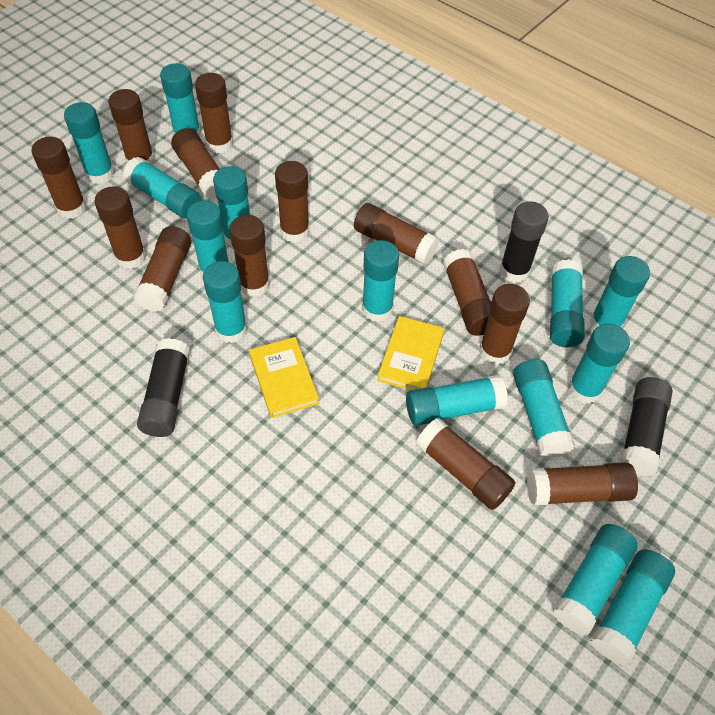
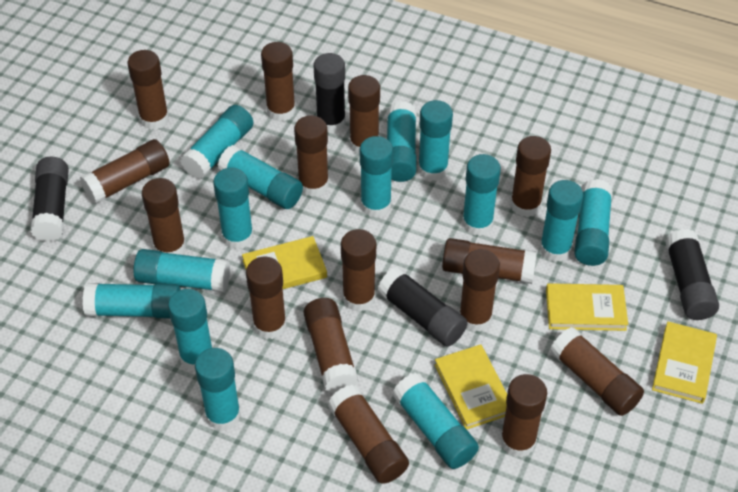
black glue stick: 3 -> 4
brown glue stick: 13 -> 15
yellow book: 2 -> 4

